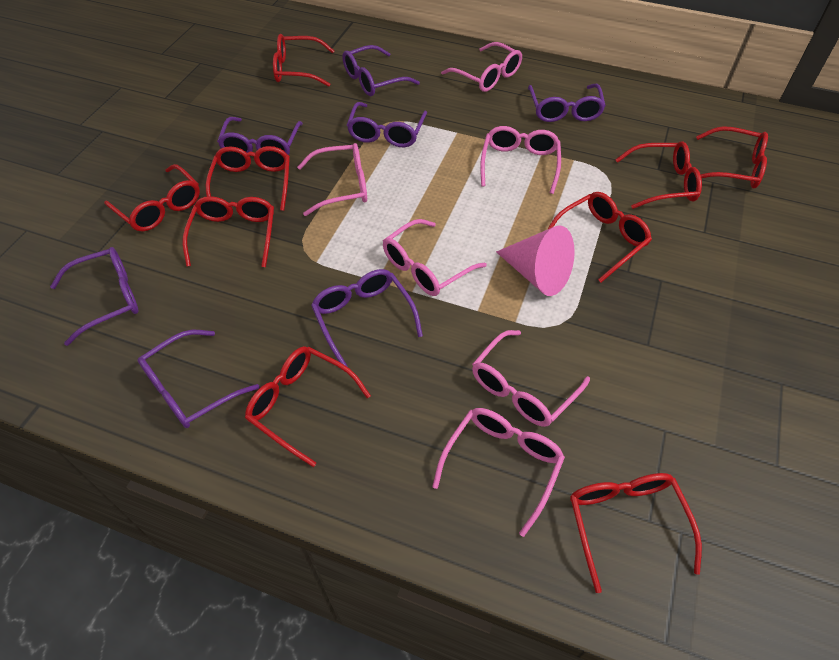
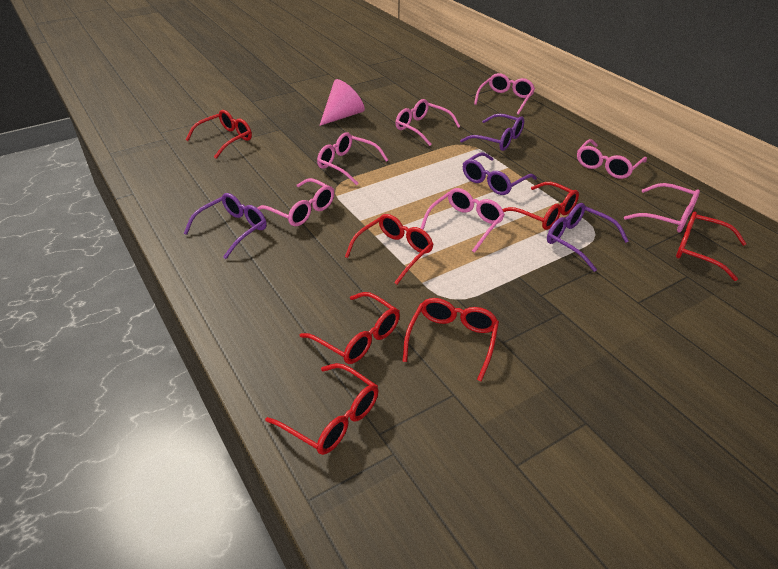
pink glasses: 6 -> 7
purple glasses: 7 -> 4
red glasses: 9 -> 7

